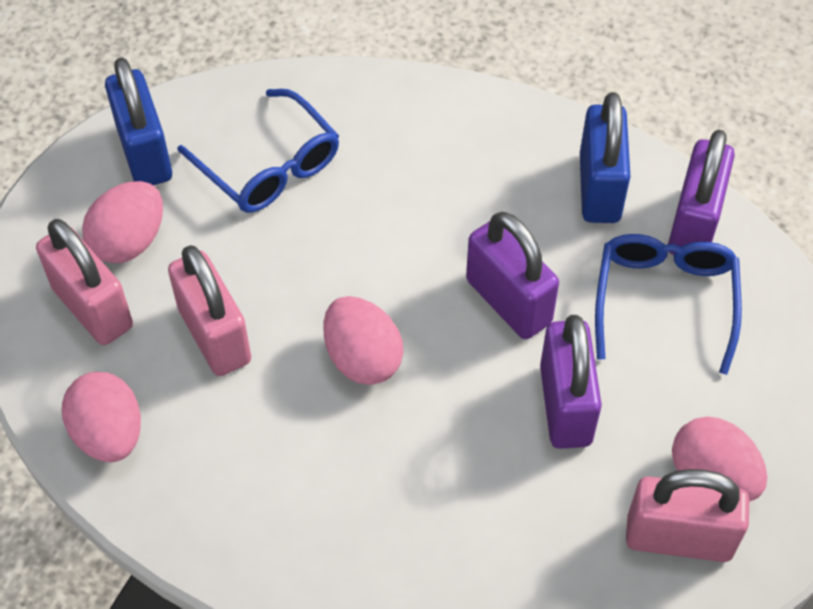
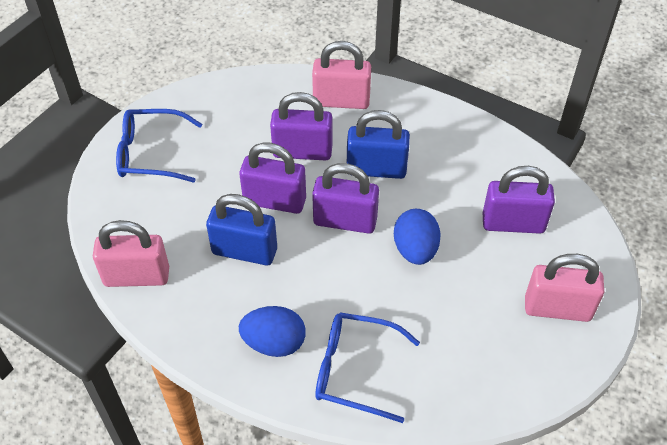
blue egg: 0 -> 2
pink egg: 4 -> 0
purple padlock: 3 -> 4

